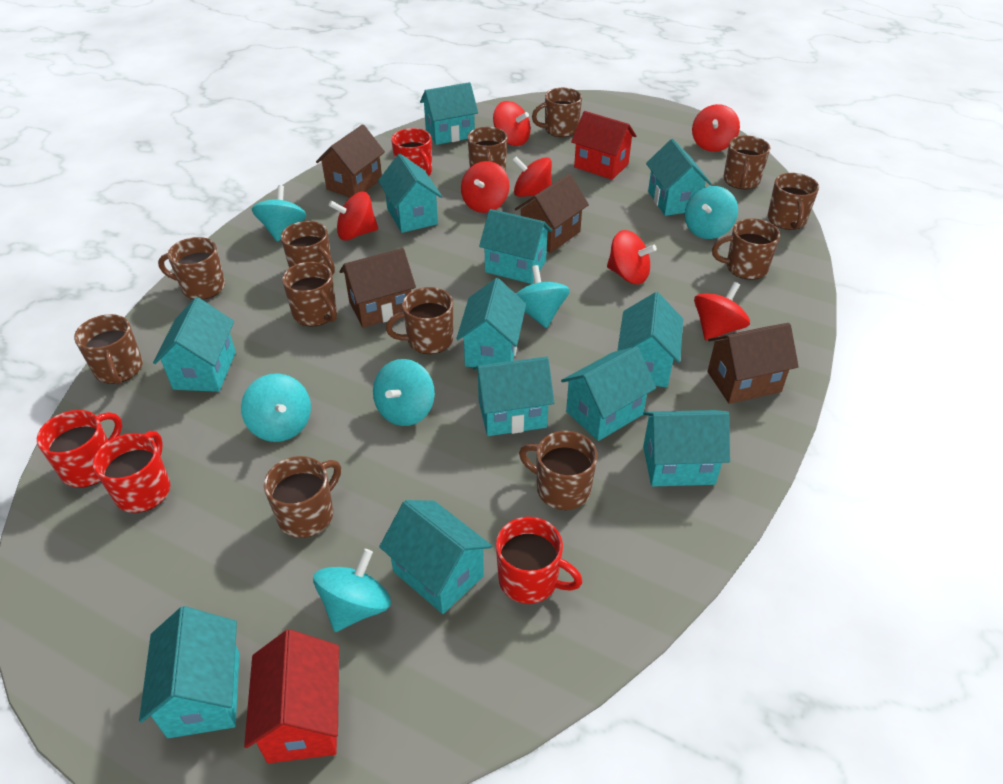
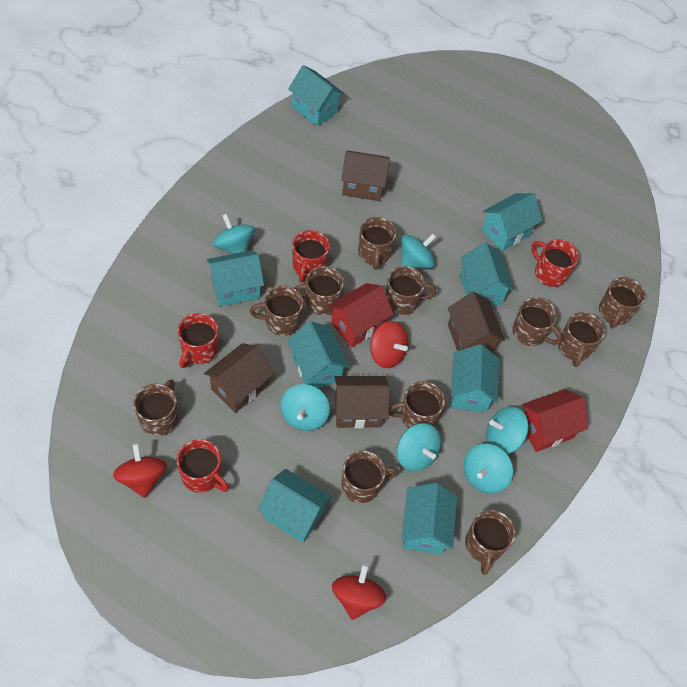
brown mug: 12 -> 11
red spinning top: 7 -> 3
turquoise house: 12 -> 8

